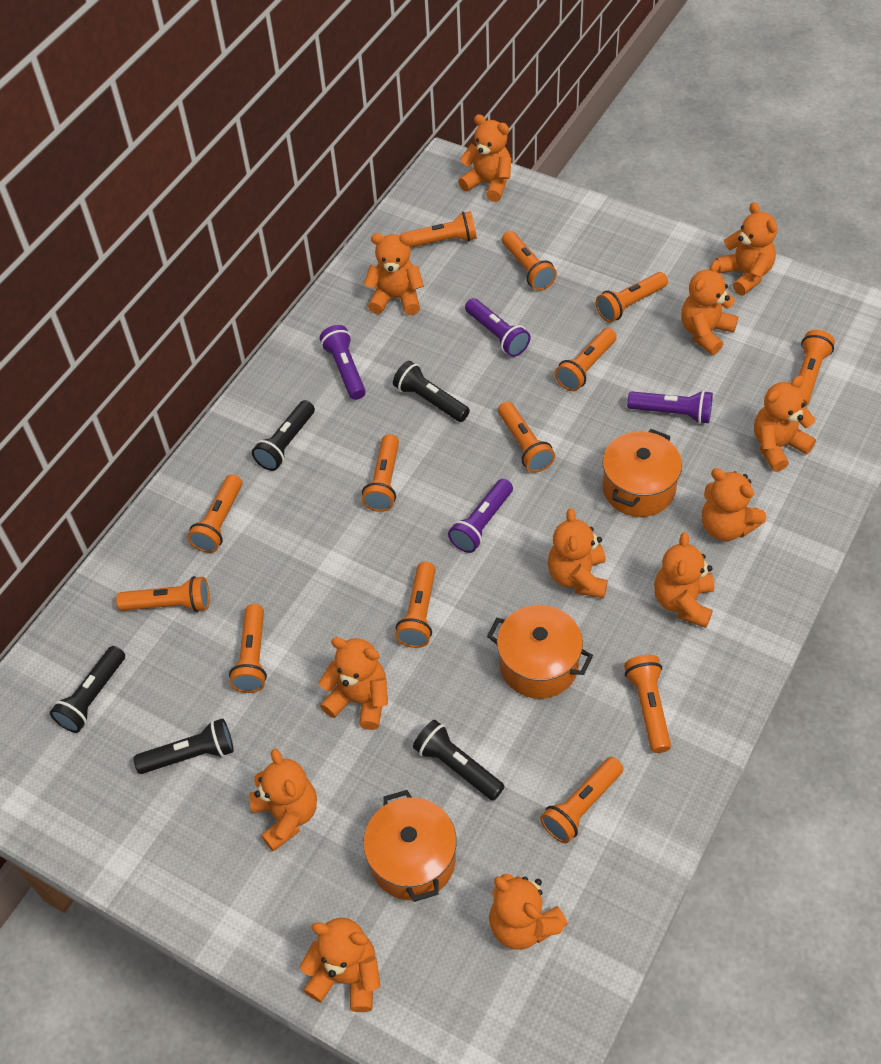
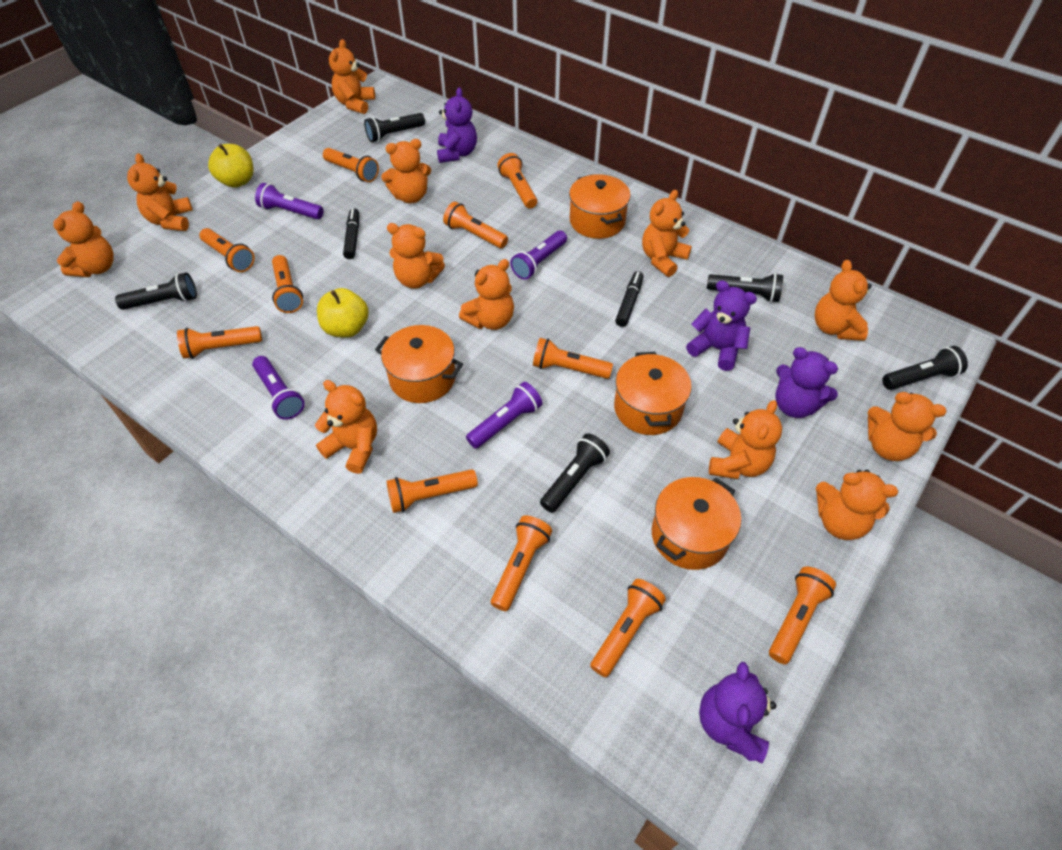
black marker: 0 -> 2
orange flashlight: 13 -> 11
orange pot: 3 -> 4
purple teddy bear: 0 -> 4
yellow apple: 0 -> 2

